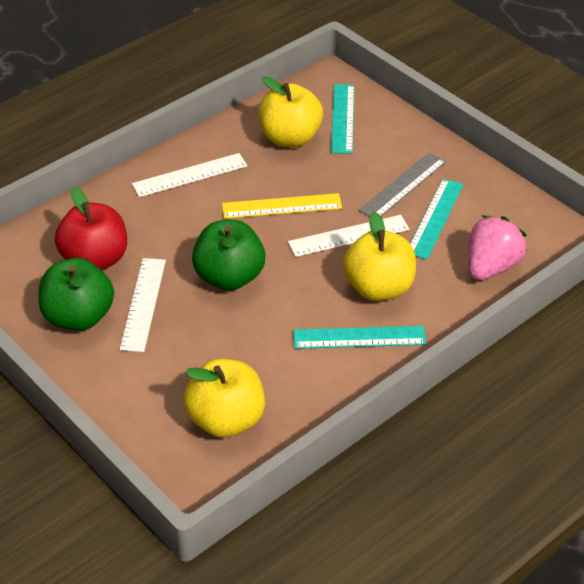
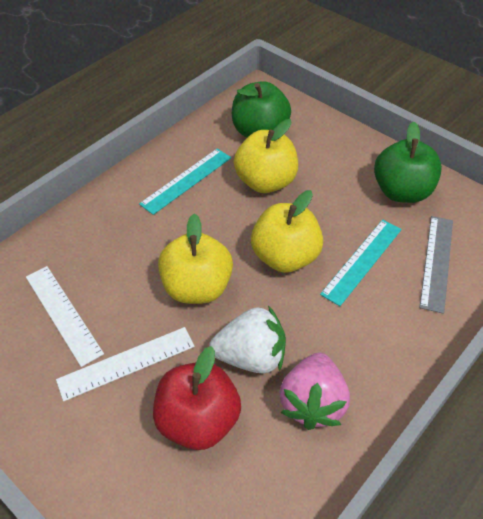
turquoise ruler: 3 -> 2
white ruler: 3 -> 2
white strawberry: 0 -> 1
yellow ruler: 1 -> 0

